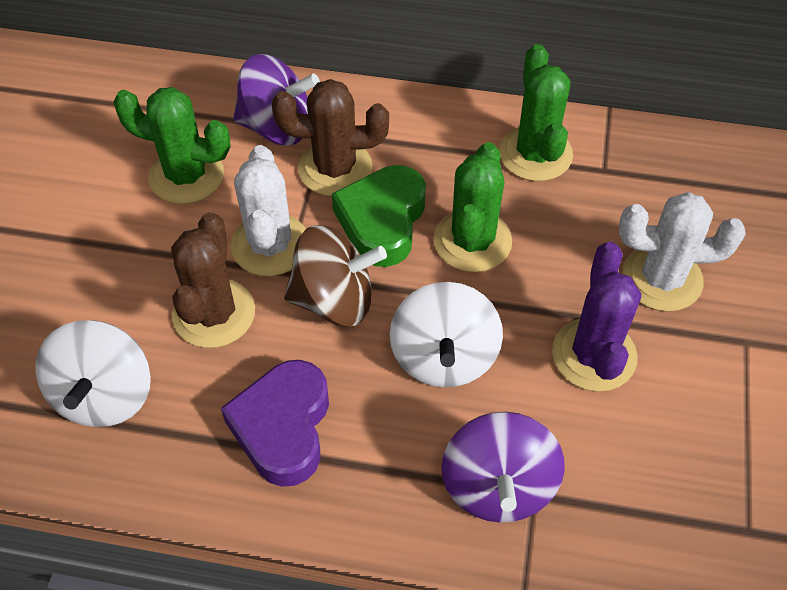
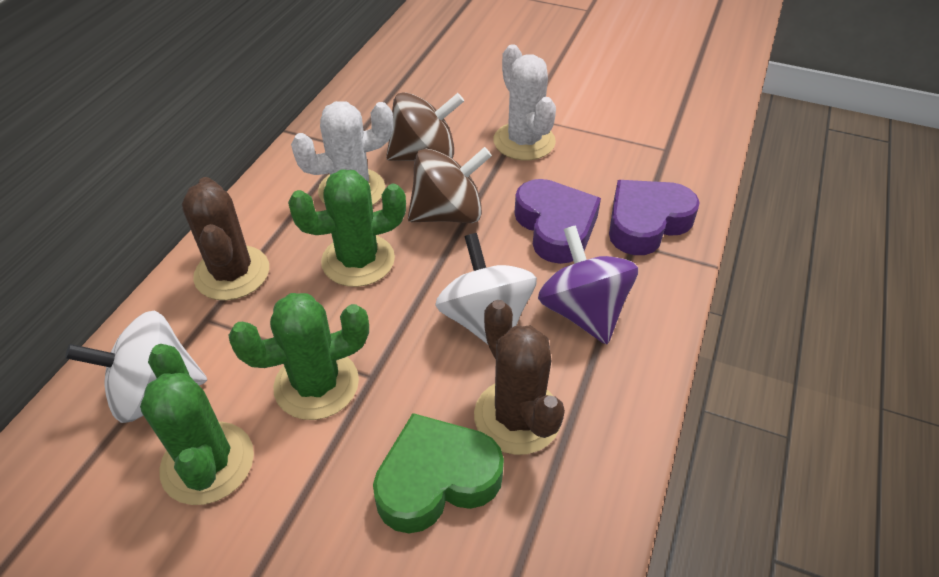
brown spinning top: 1 -> 2
purple cactus: 1 -> 0
purple heart: 1 -> 2
purple spinning top: 2 -> 1

